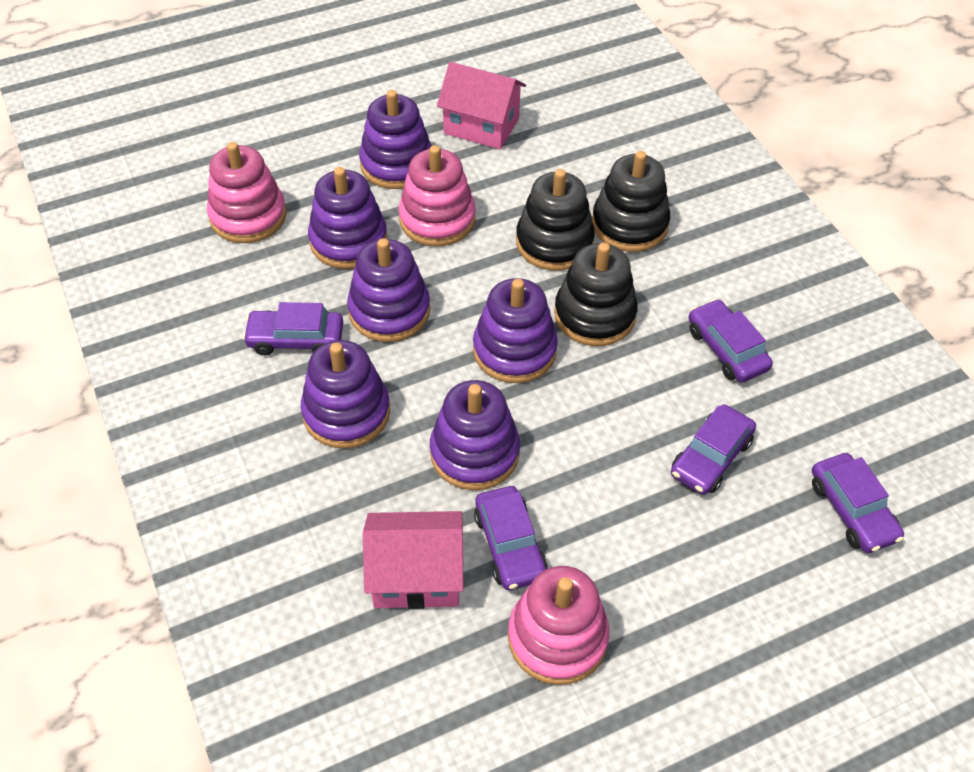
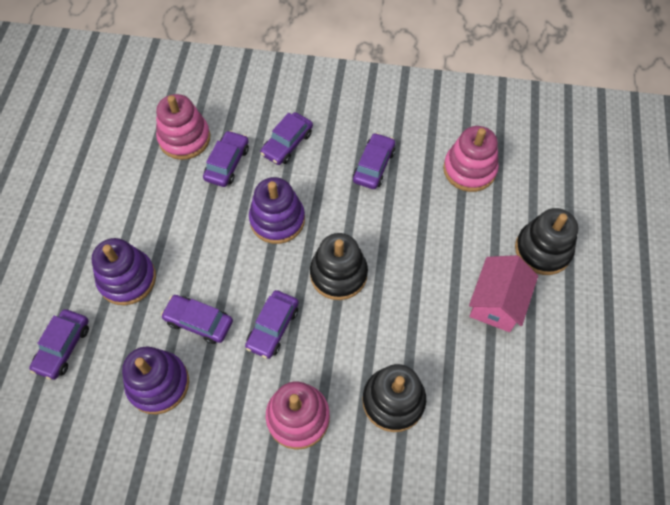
pink house: 2 -> 1
purple car: 5 -> 6
purple stacking toy: 6 -> 3

